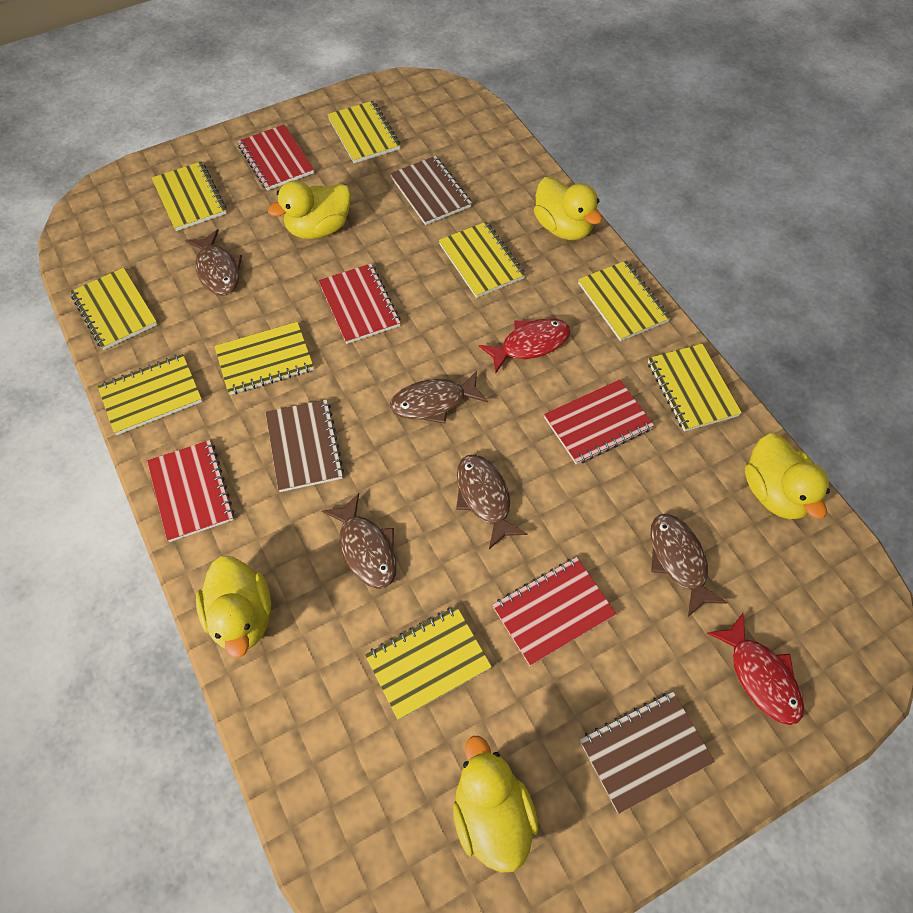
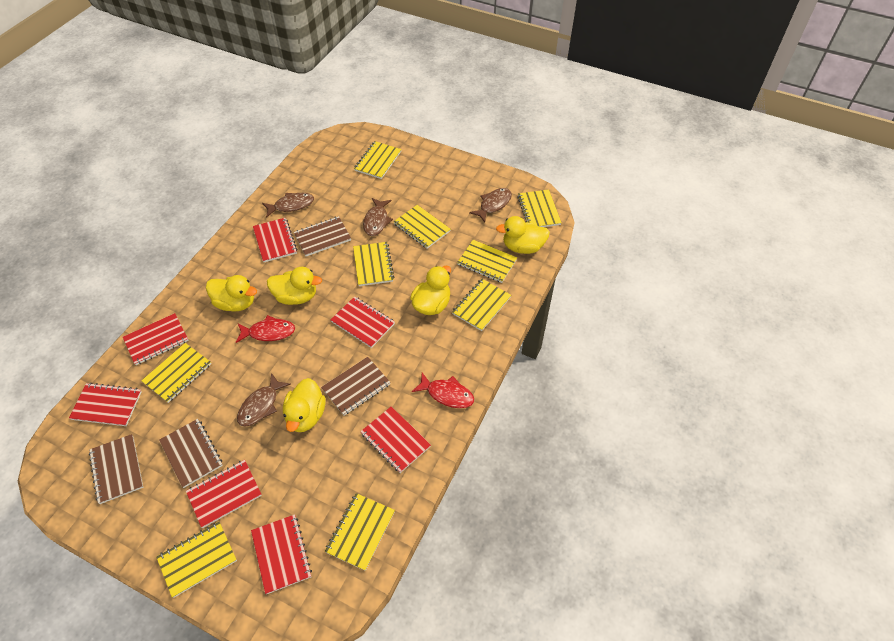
brown fish: 5 -> 4
brown notebook: 3 -> 4
red notebook: 5 -> 7

